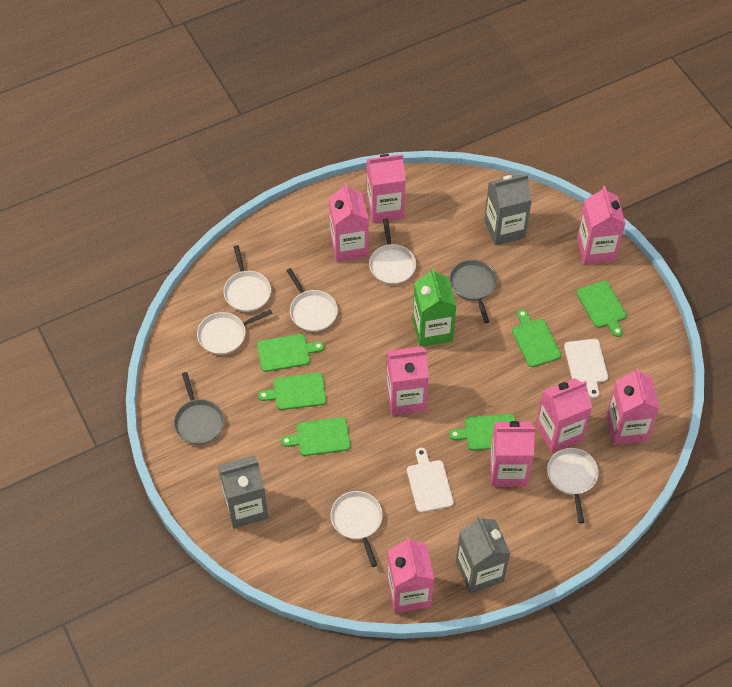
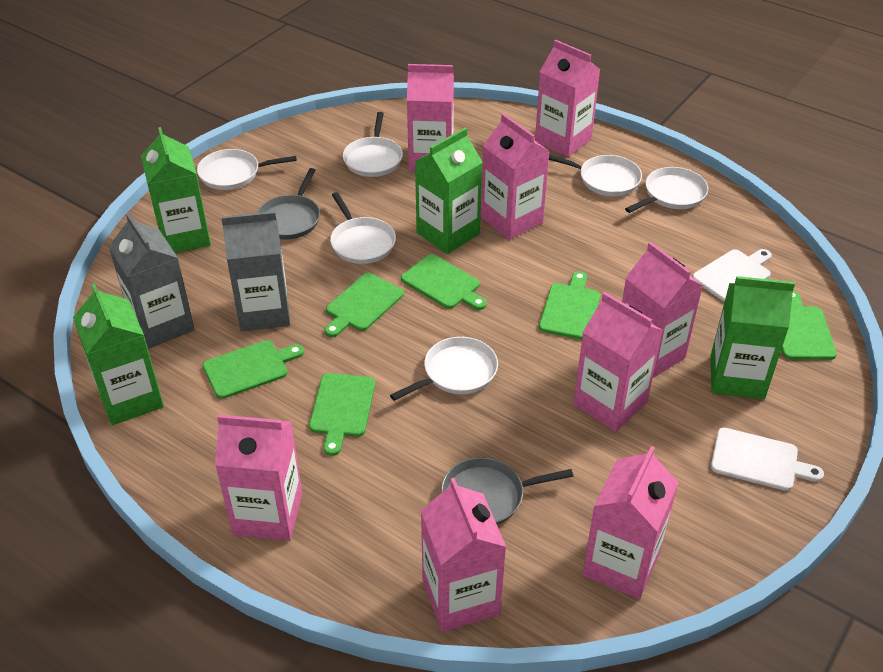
green carton: 1 -> 4
grey carton: 3 -> 2

